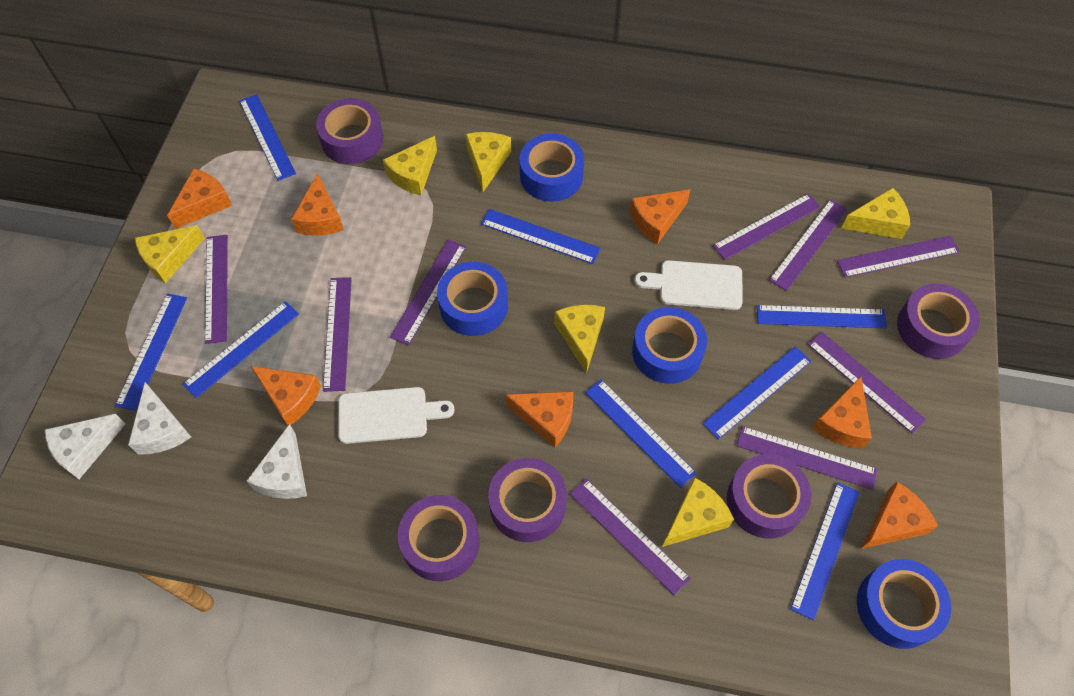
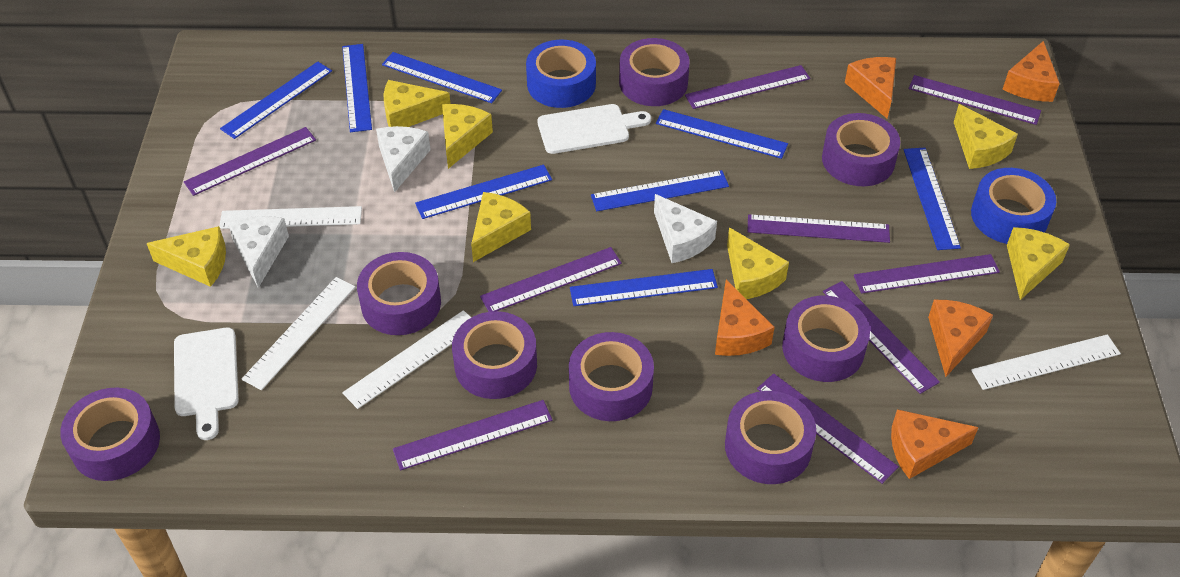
blue tape: 4 -> 2
orange cheese: 7 -> 5
purple tape: 5 -> 8
white ruler: 0 -> 4
yellow cheese: 6 -> 7

